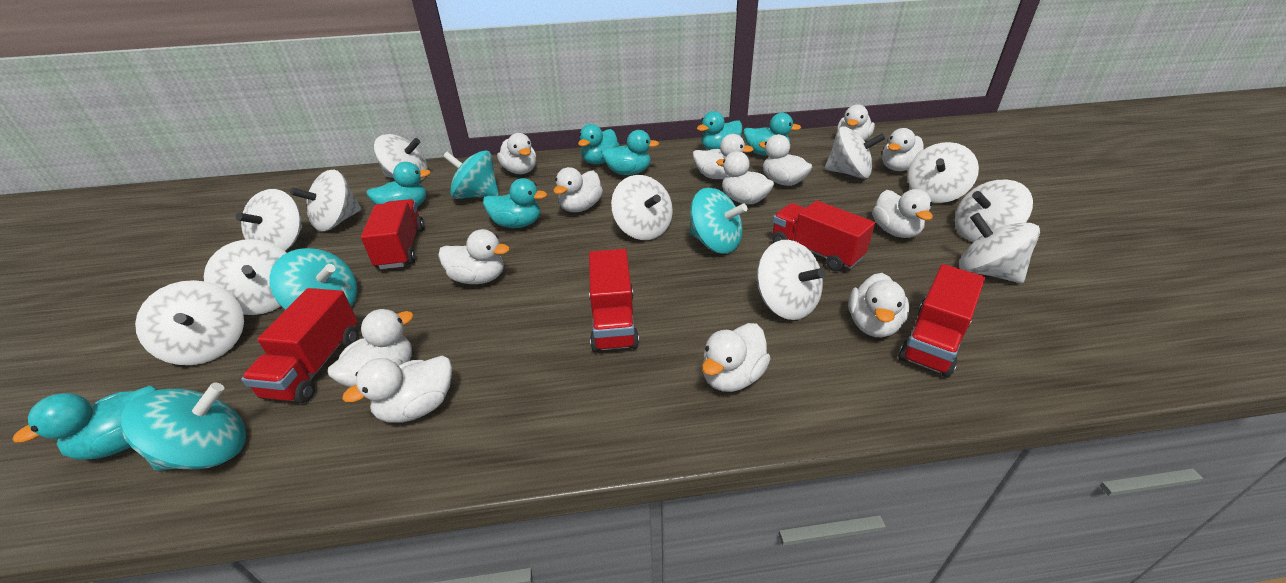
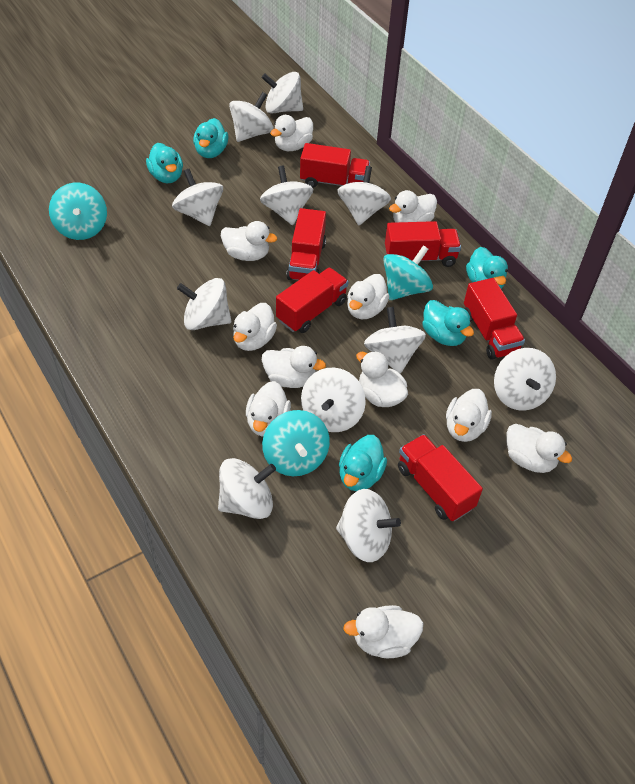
red truck: 5 -> 6
turquoise duck: 7 -> 5
turquoise spinning top: 4 -> 3
white duck: 13 -> 11

